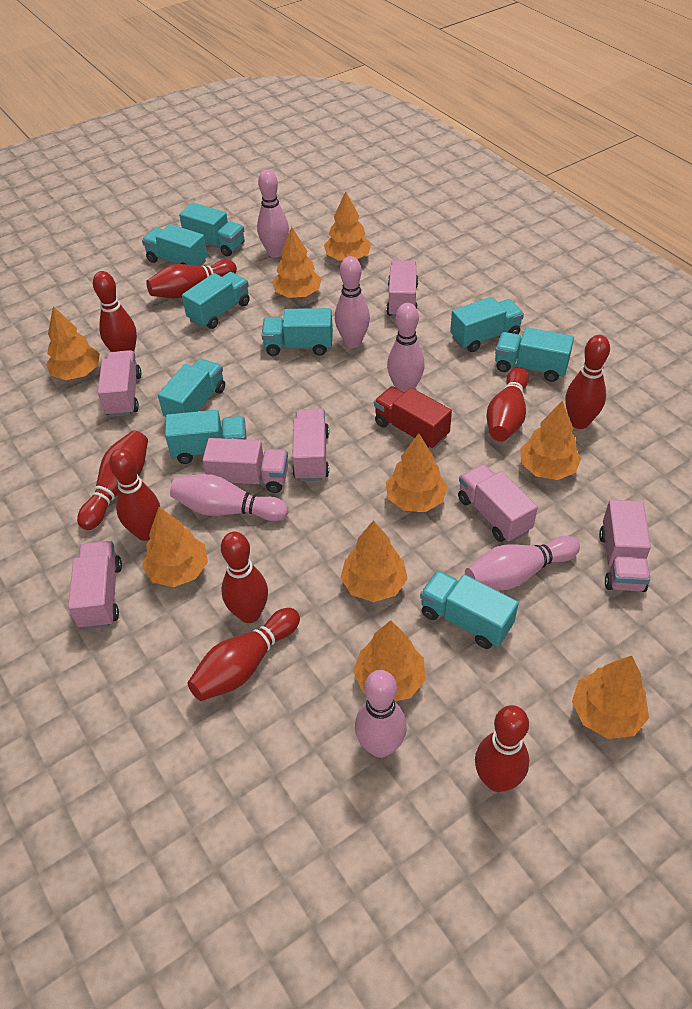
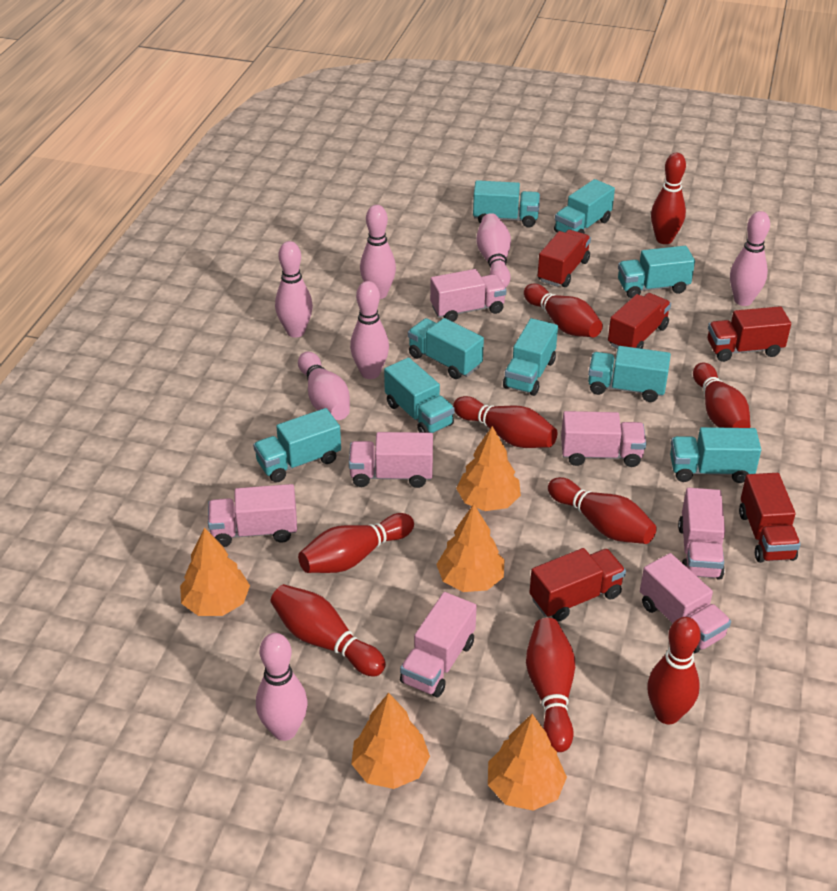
orange tree: 9 -> 5
pink bowling pin: 6 -> 7
red truck: 1 -> 5

